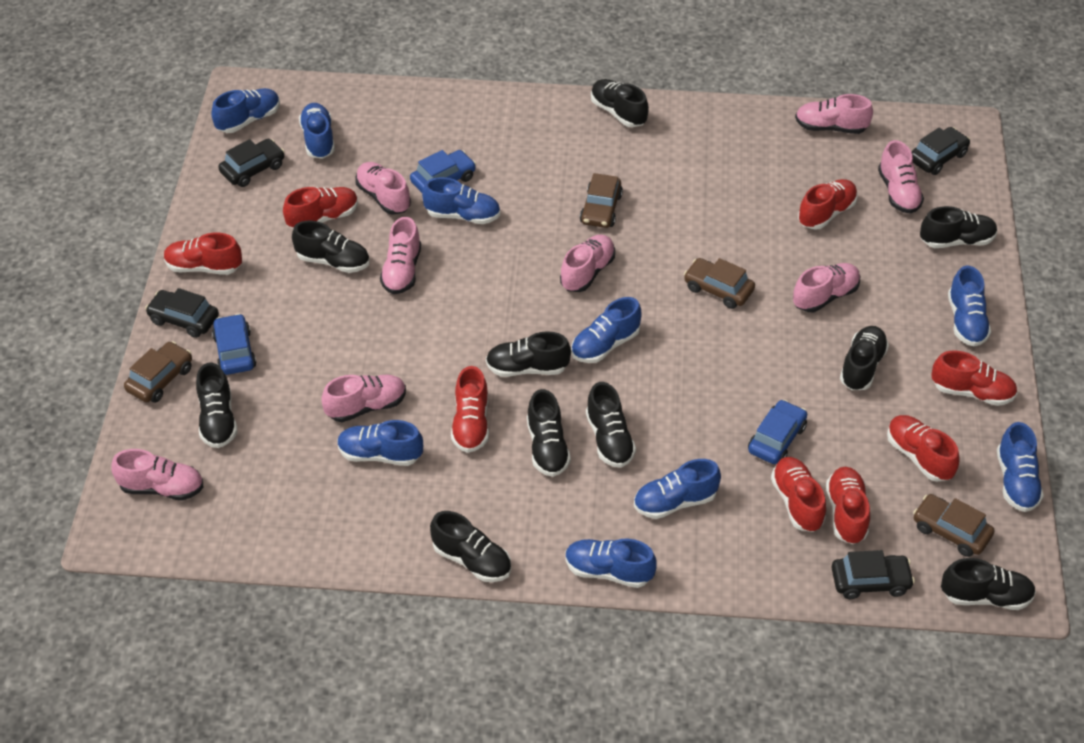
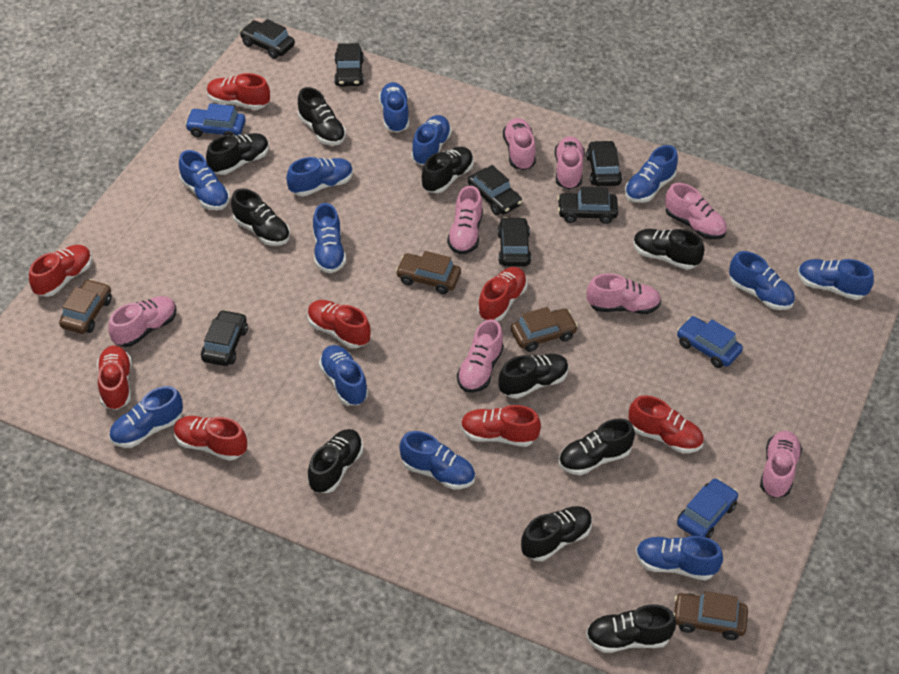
black car: 4 -> 7
blue shoe: 9 -> 12

